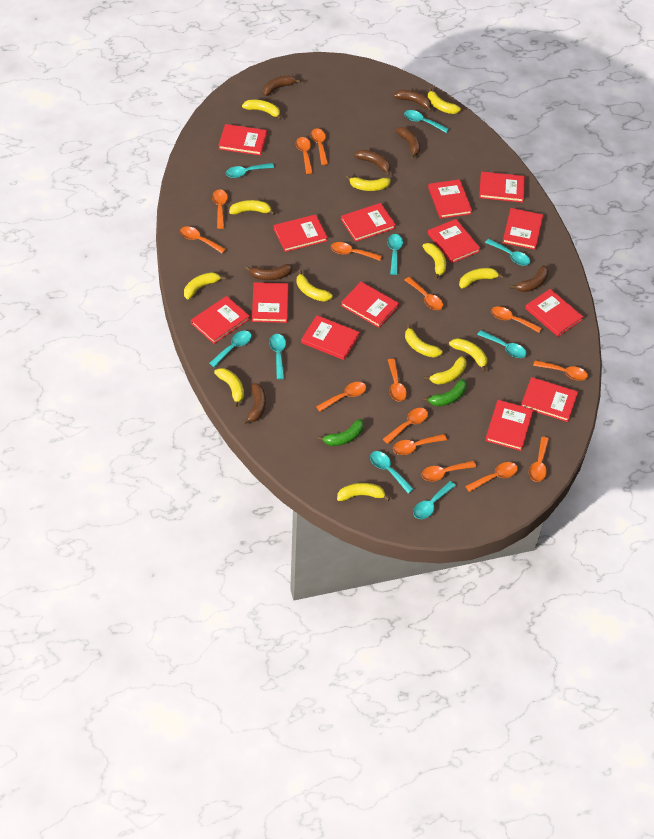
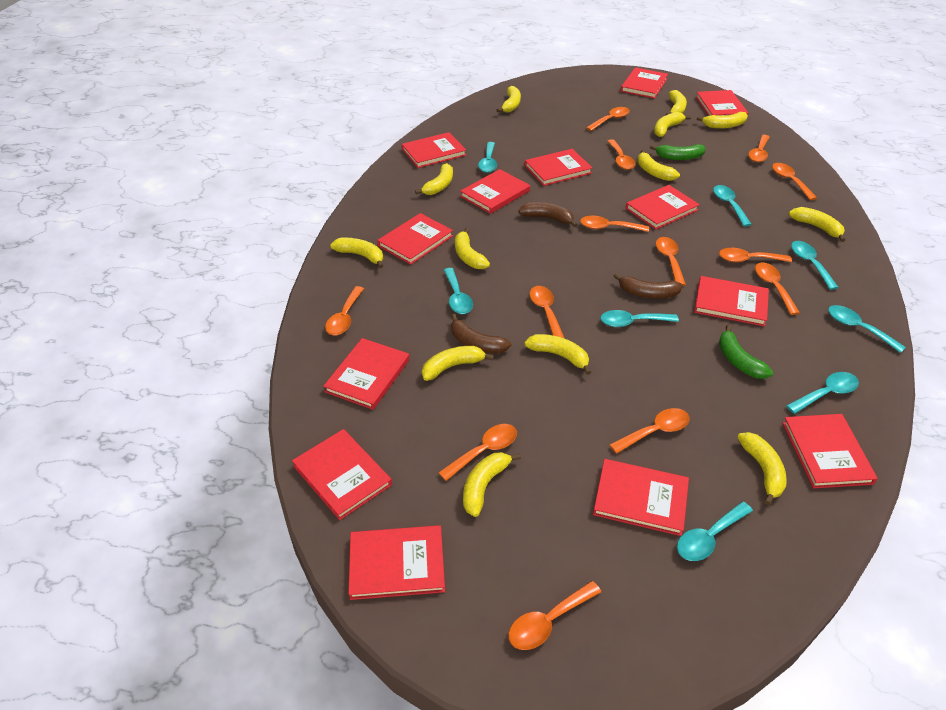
brown banana: 7 -> 3
orange spoon: 15 -> 13
red book: 14 -> 13
turquoise spoon: 9 -> 8

